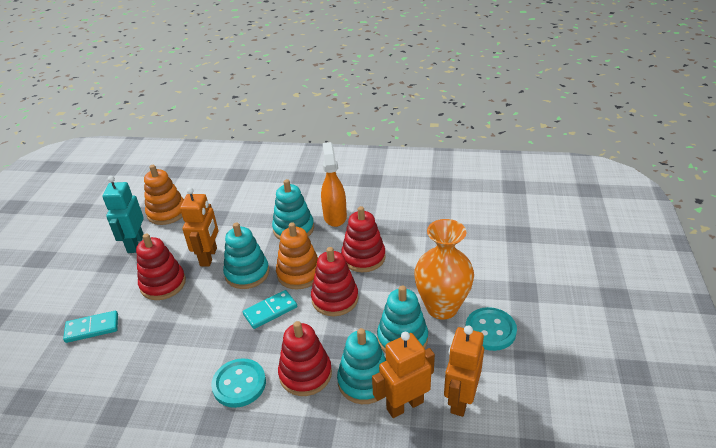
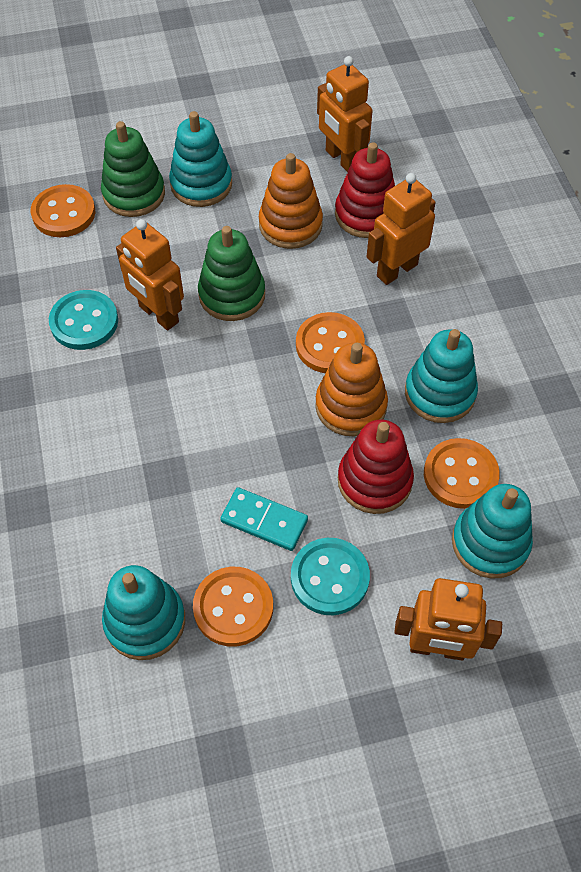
green stacking toy: 0 -> 2
orange button: 0 -> 4
orange robot: 3 -> 4
orange spray bottle: 1 -> 0
orange vase: 1 -> 0
red stacking toy: 4 -> 2
turquoise domino: 2 -> 1
turquoise robot: 1 -> 0

